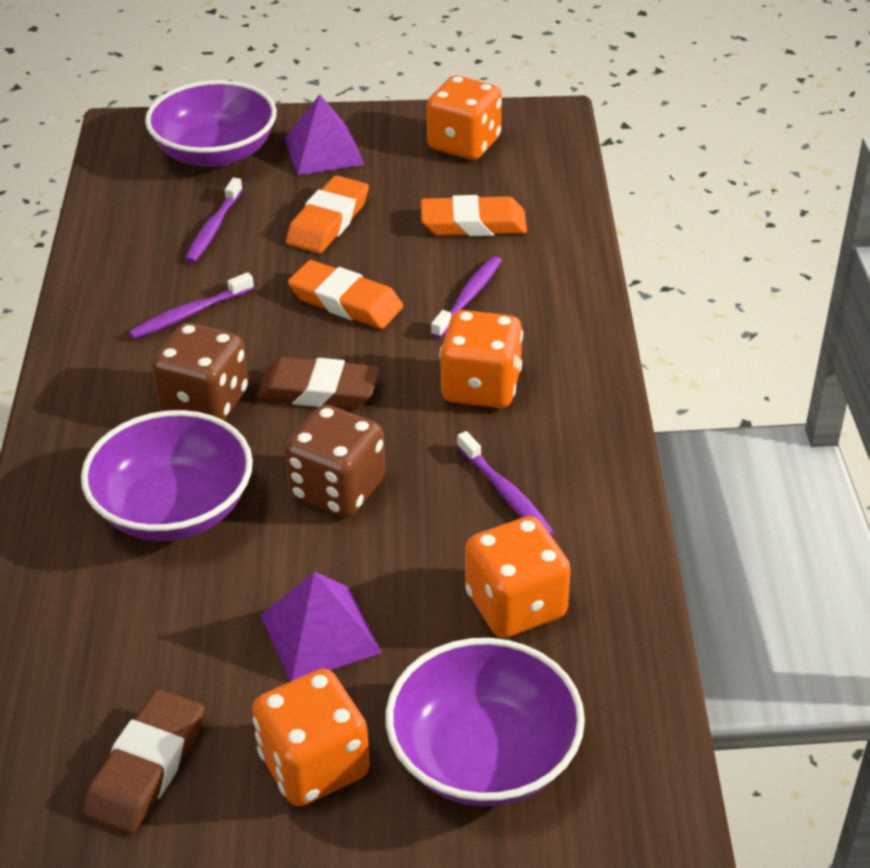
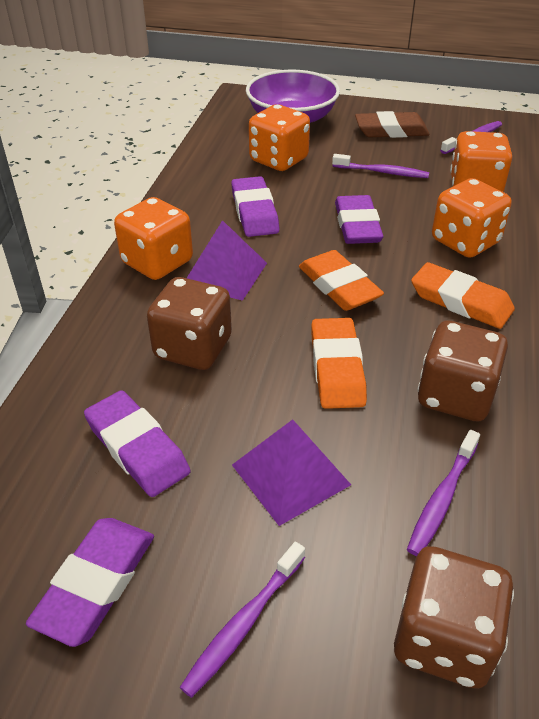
brown dice: 2 -> 3
brown eraser: 2 -> 1
purple bowl: 3 -> 1
purple eraser: 0 -> 4

